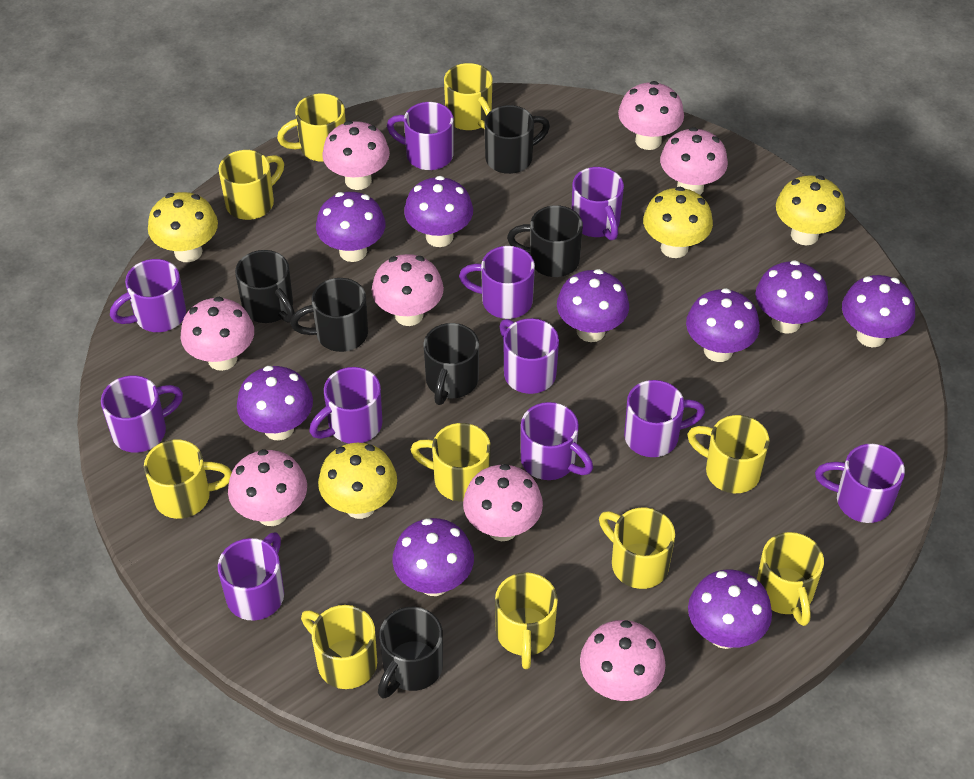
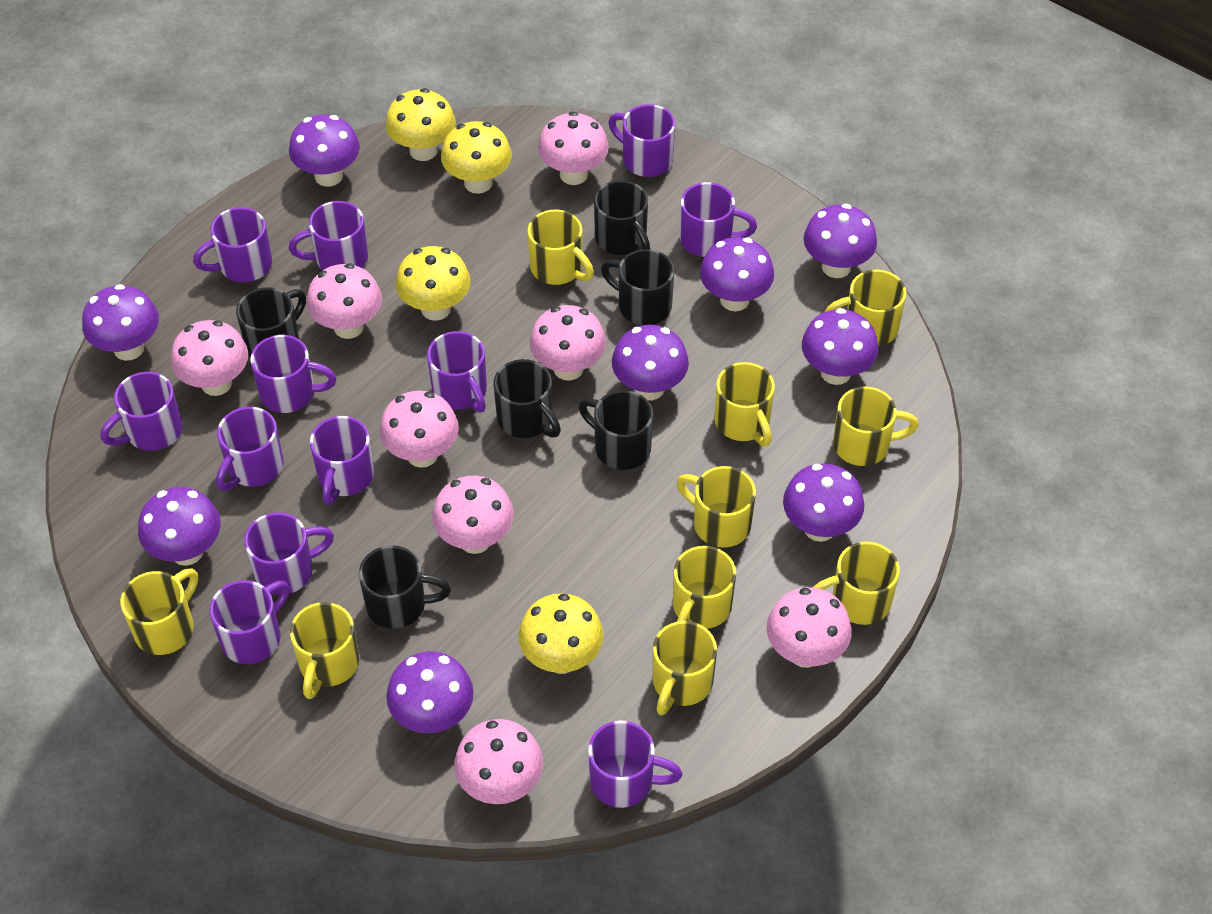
purple mug: 11 -> 12

